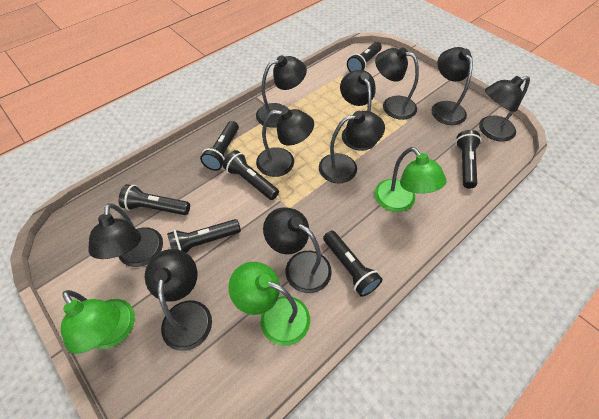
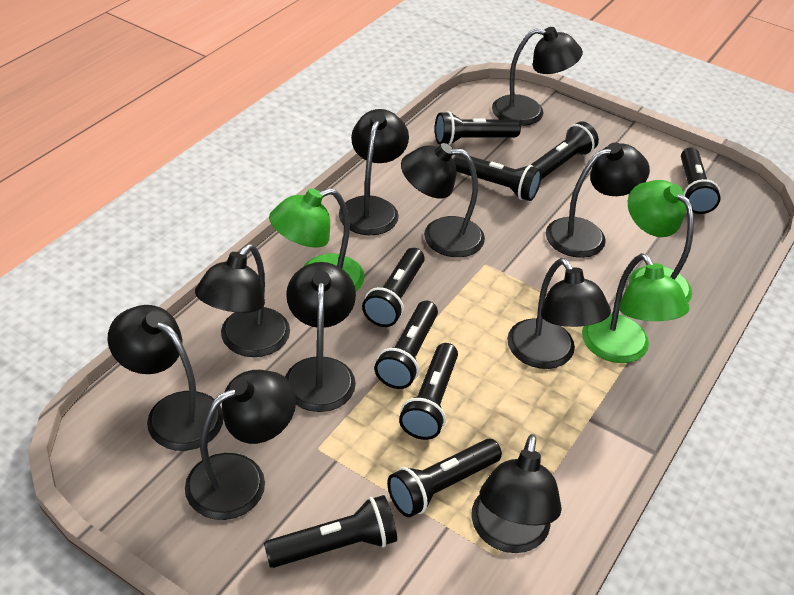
black flashlight: 7 -> 9

